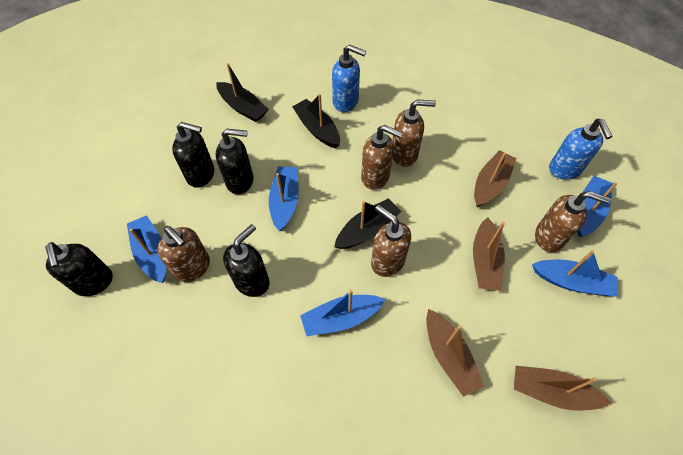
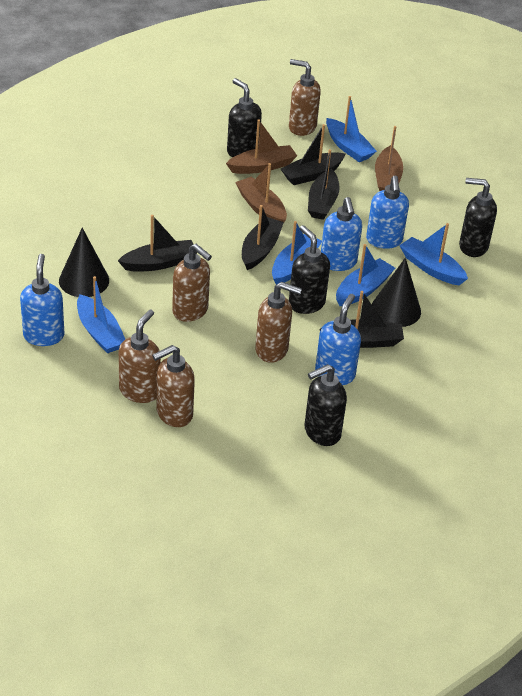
black boat: 3 -> 5
black cone: 0 -> 2
blue soap dispenser: 2 -> 4
brown boat: 4 -> 3

